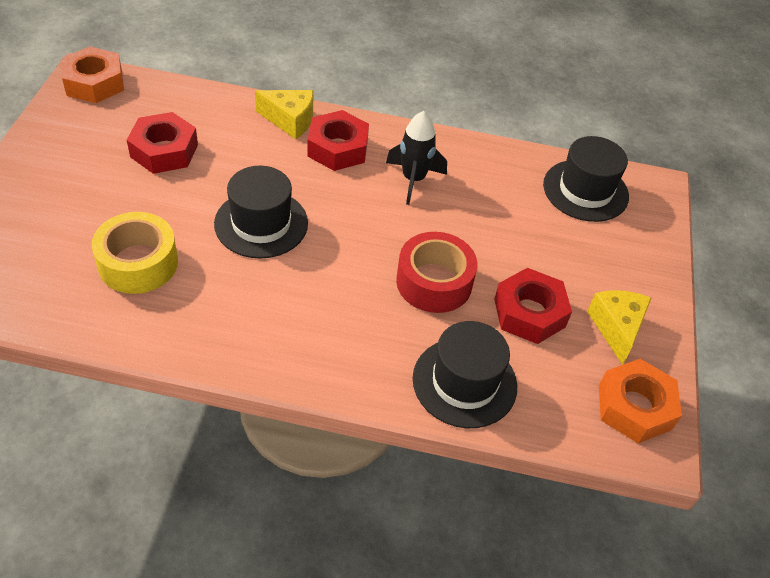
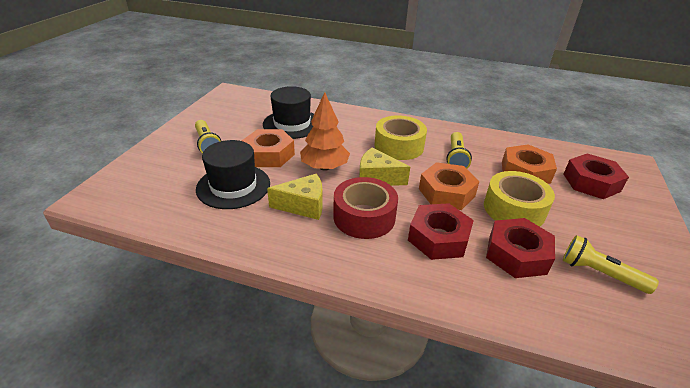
black hat: 3 -> 2
black rocket: 1 -> 0
orange nut: 2 -> 3
orange tree: 0 -> 1
yellow flashlight: 0 -> 3
yellow tape: 1 -> 2

